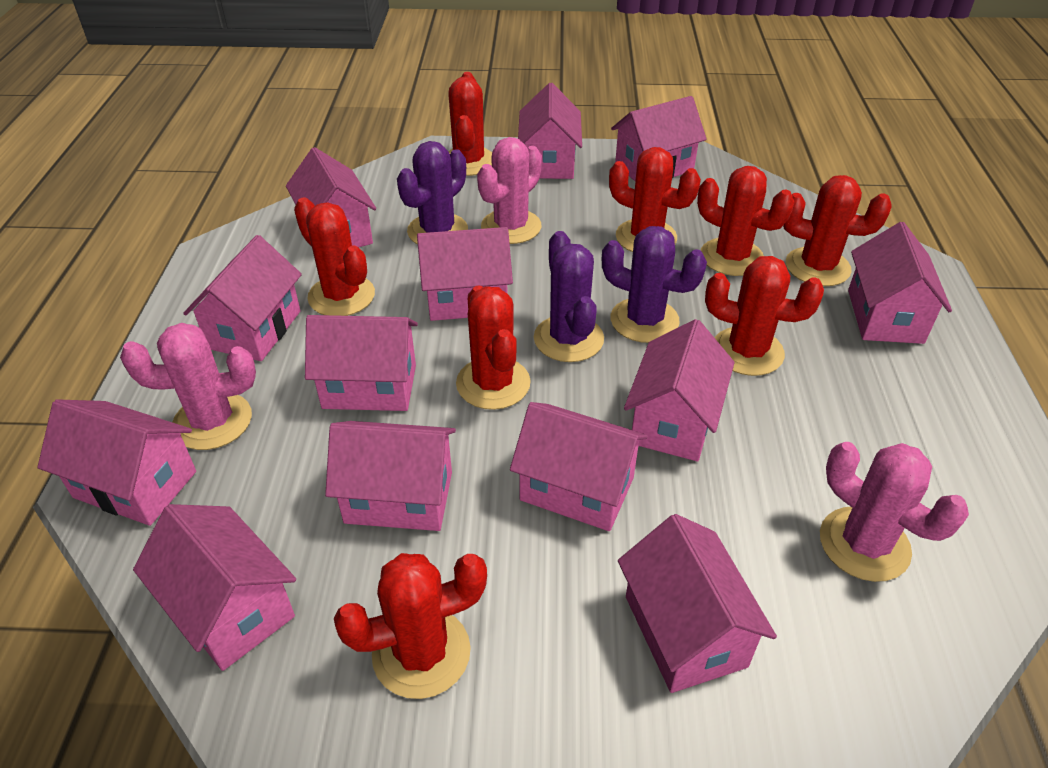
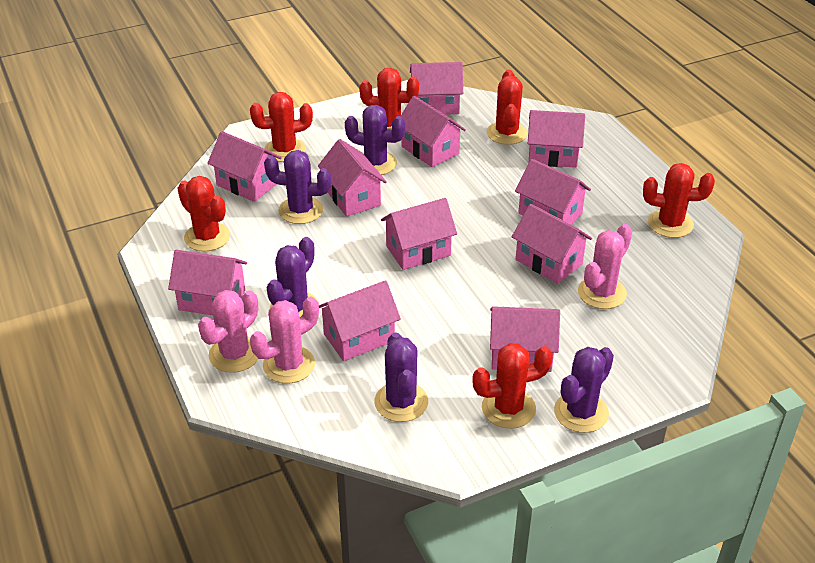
pink house: 13 -> 11
purple cactus: 3 -> 5
red cactus: 8 -> 6

